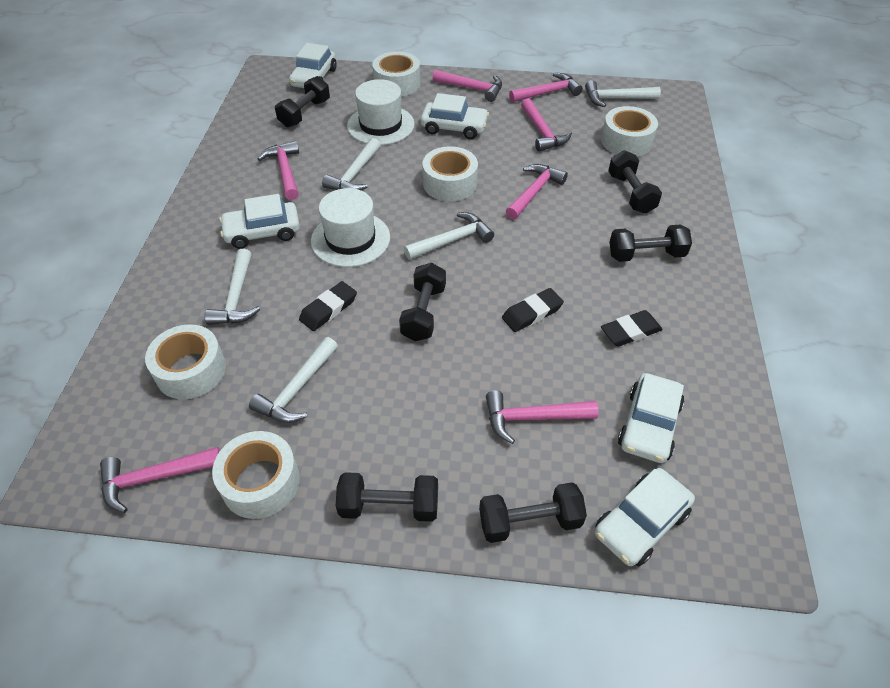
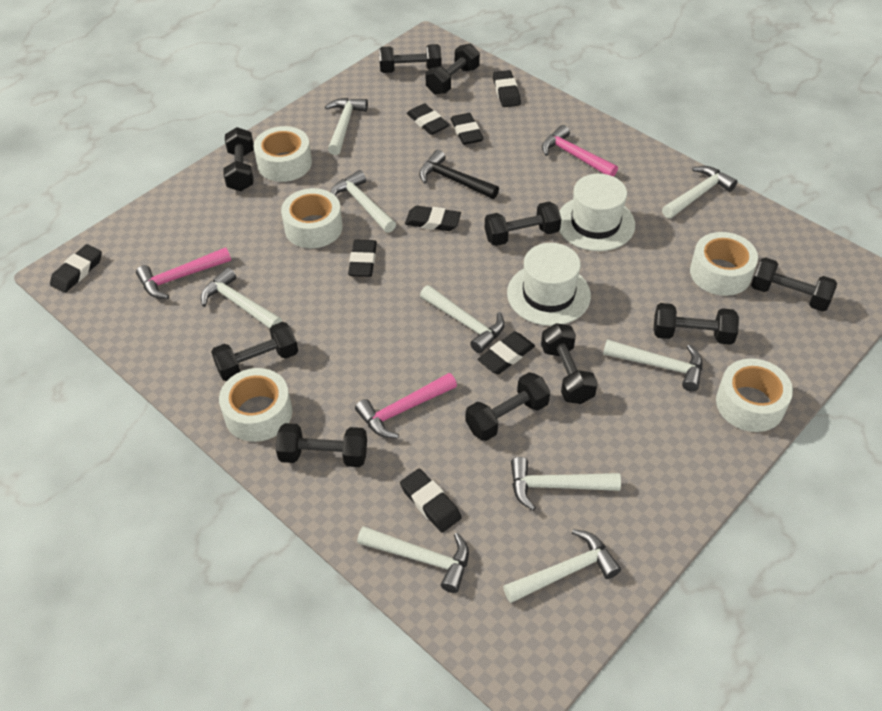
black dumbbell: 6 -> 10
black eraser: 3 -> 8
black hammer: 0 -> 1
pink hammer: 7 -> 3
white car: 5 -> 0
white hammer: 5 -> 9

